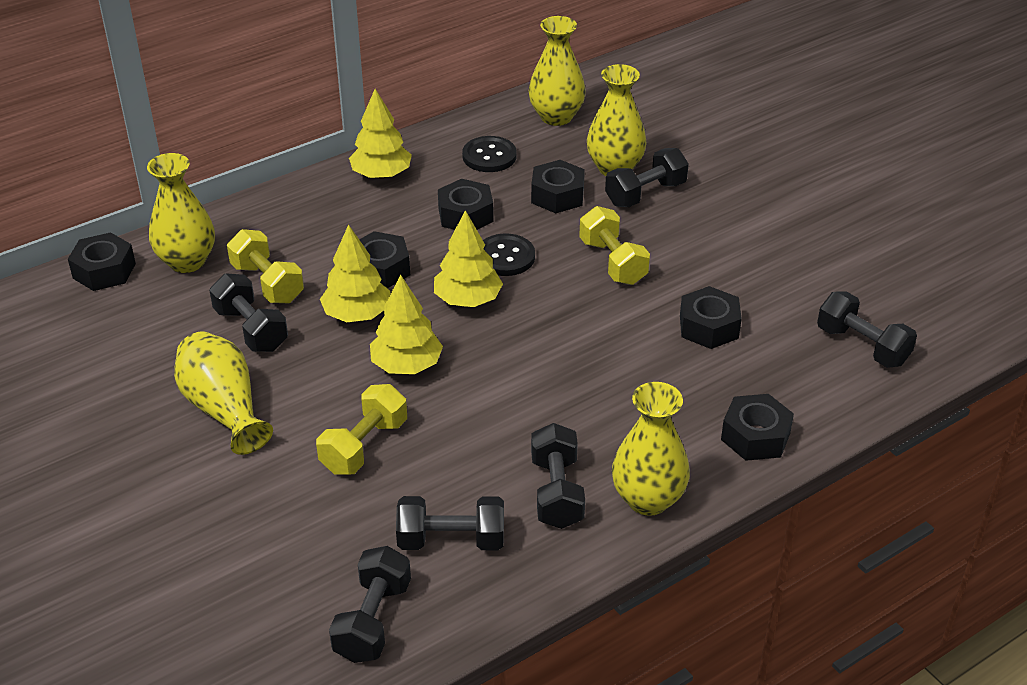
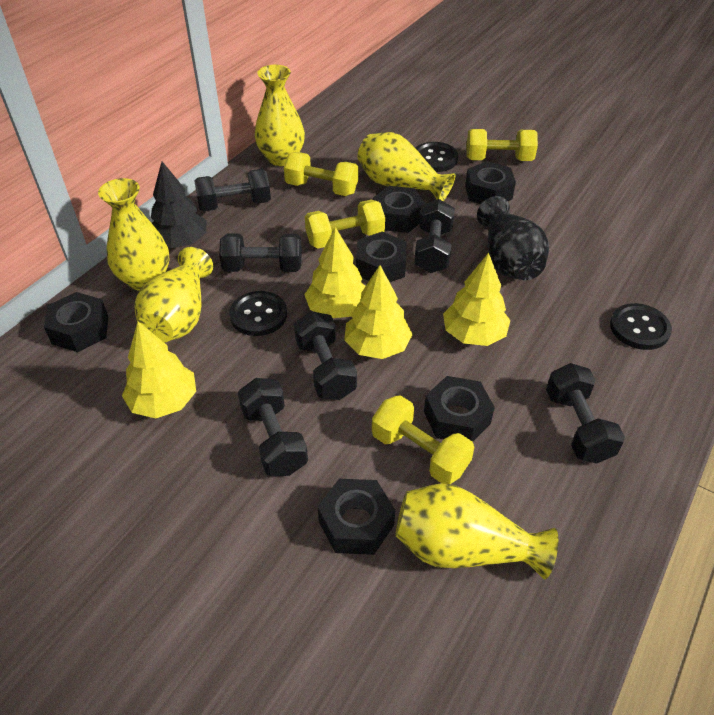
black button: 2 -> 3
black tree: 0 -> 1
black vase: 0 -> 1
yellow dumbbell: 3 -> 4

